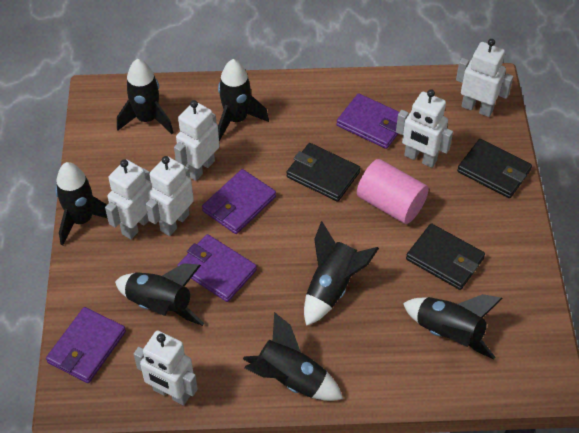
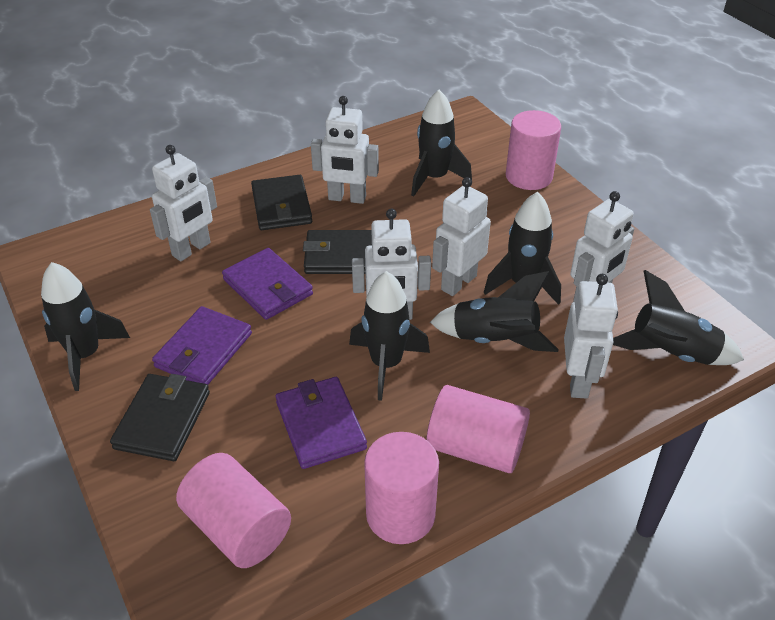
black rocket: 7 -> 6
pink cylinder: 1 -> 4
purple wallet: 4 -> 3

